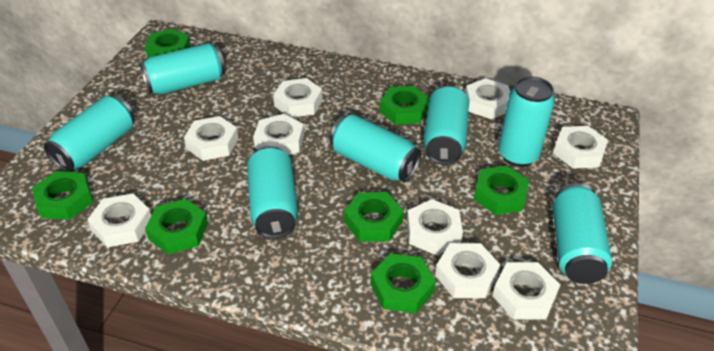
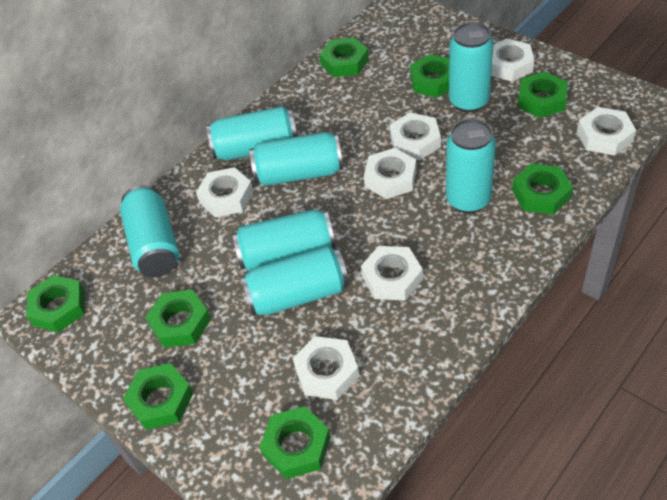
green nut: 7 -> 8
white nut: 9 -> 7

